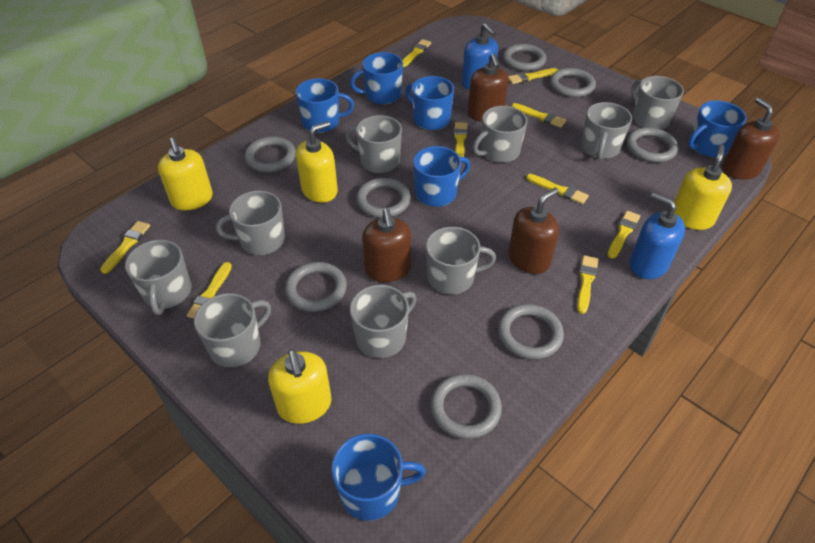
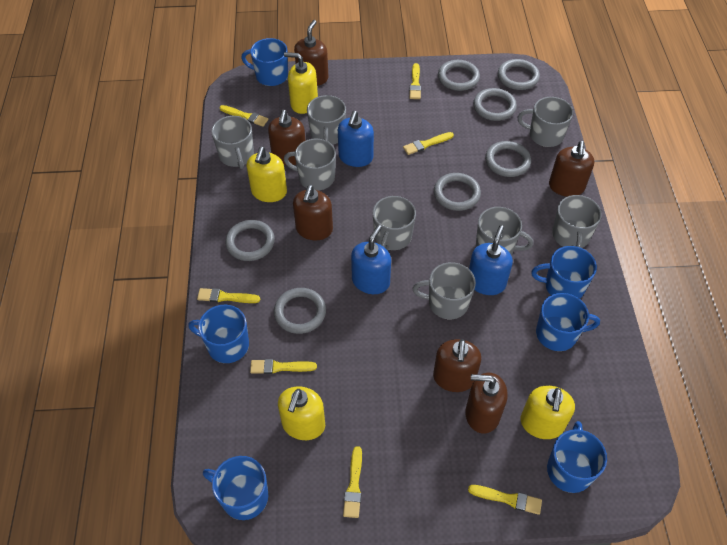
blue soap dispenser: 2 -> 3
brown soap dispenser: 4 -> 6
grey mug: 9 -> 8
grey ring: 8 -> 7
yellow brush: 9 -> 7

